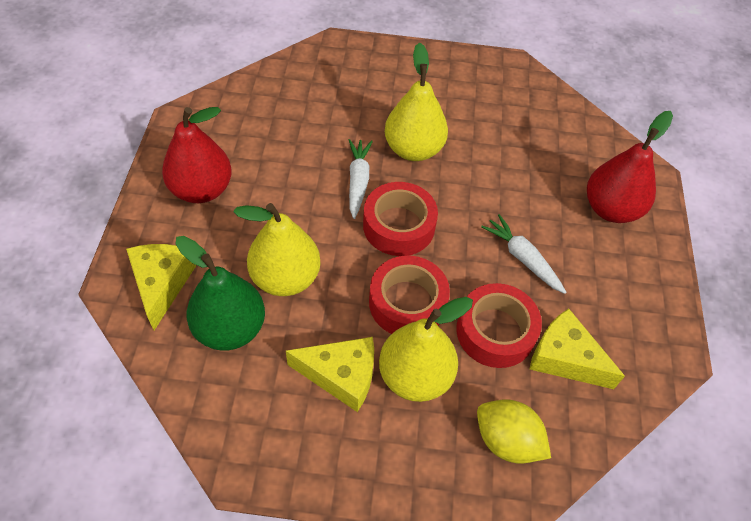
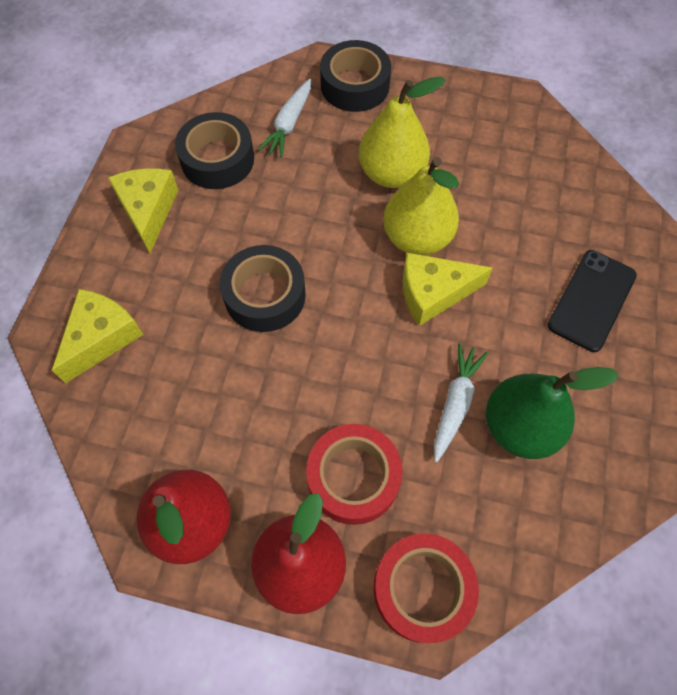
black phone: 0 -> 1
black tape: 0 -> 3
red tape: 3 -> 2
yellow lemon: 1 -> 0
yellow pear: 3 -> 2

